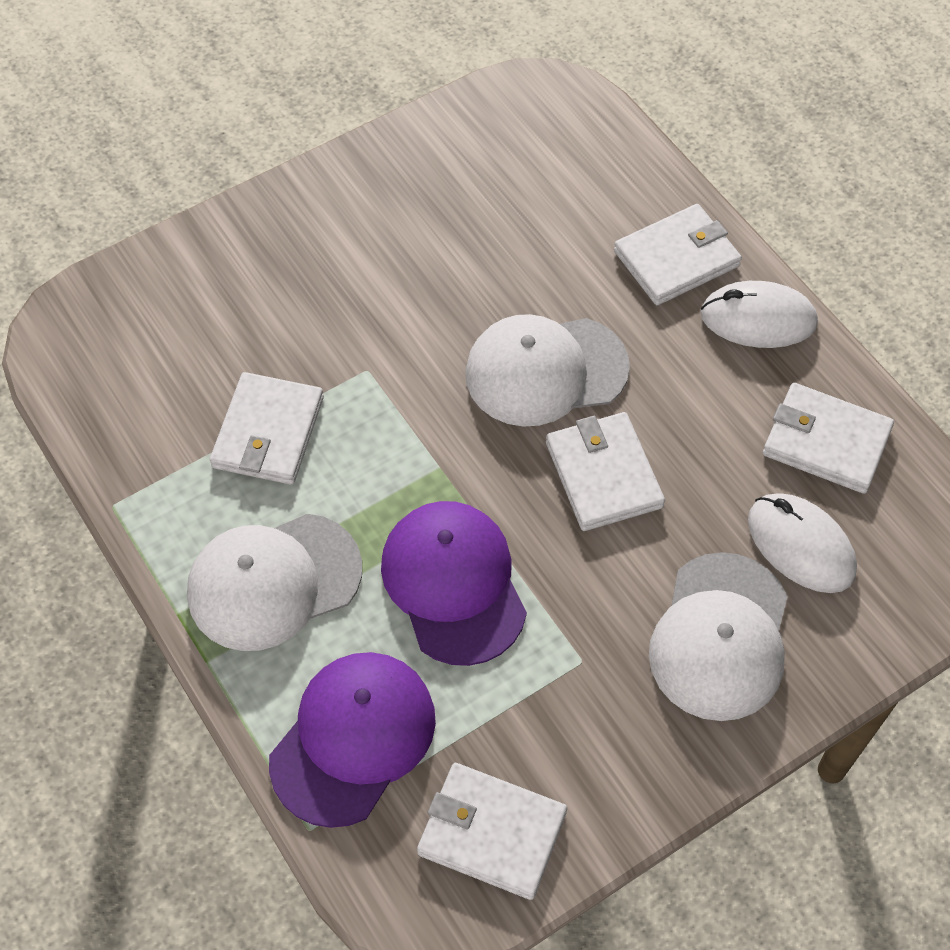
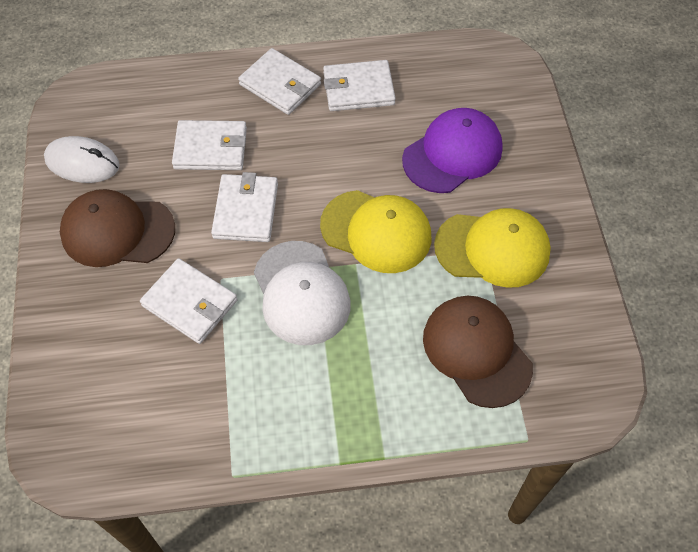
brown cap: 0 -> 2
purple cap: 2 -> 1
white cap: 3 -> 1
white mouse: 2 -> 1
yellow cap: 0 -> 2

